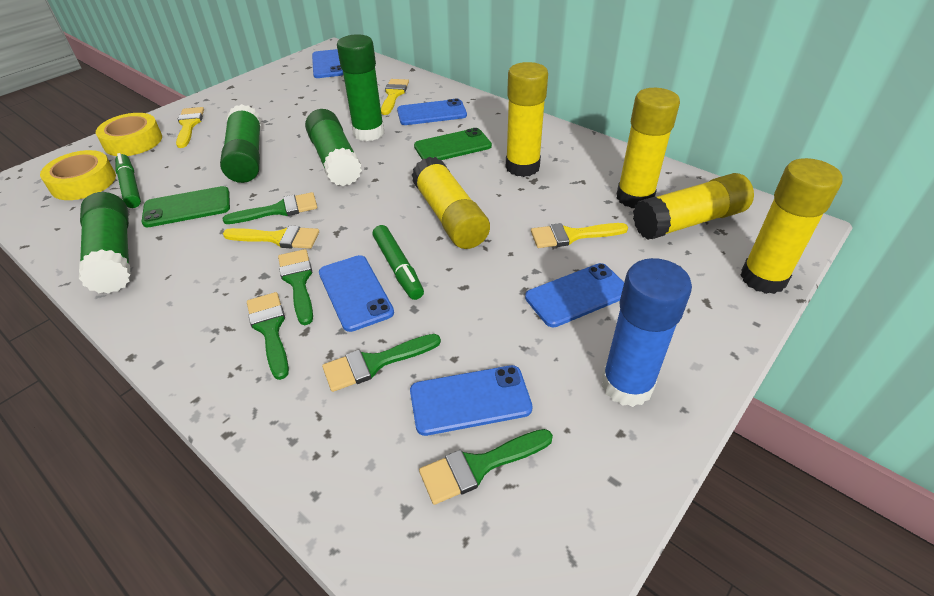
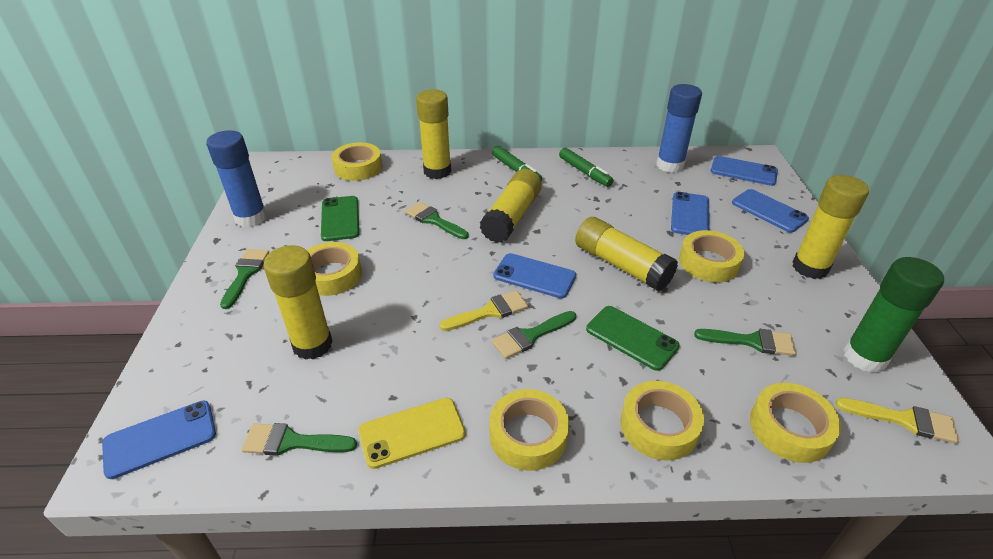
blue glue stick: 1 -> 2
green glue stick: 4 -> 1
yellow brush: 4 -> 2
yellow phone: 0 -> 1
yellow tape: 2 -> 6

